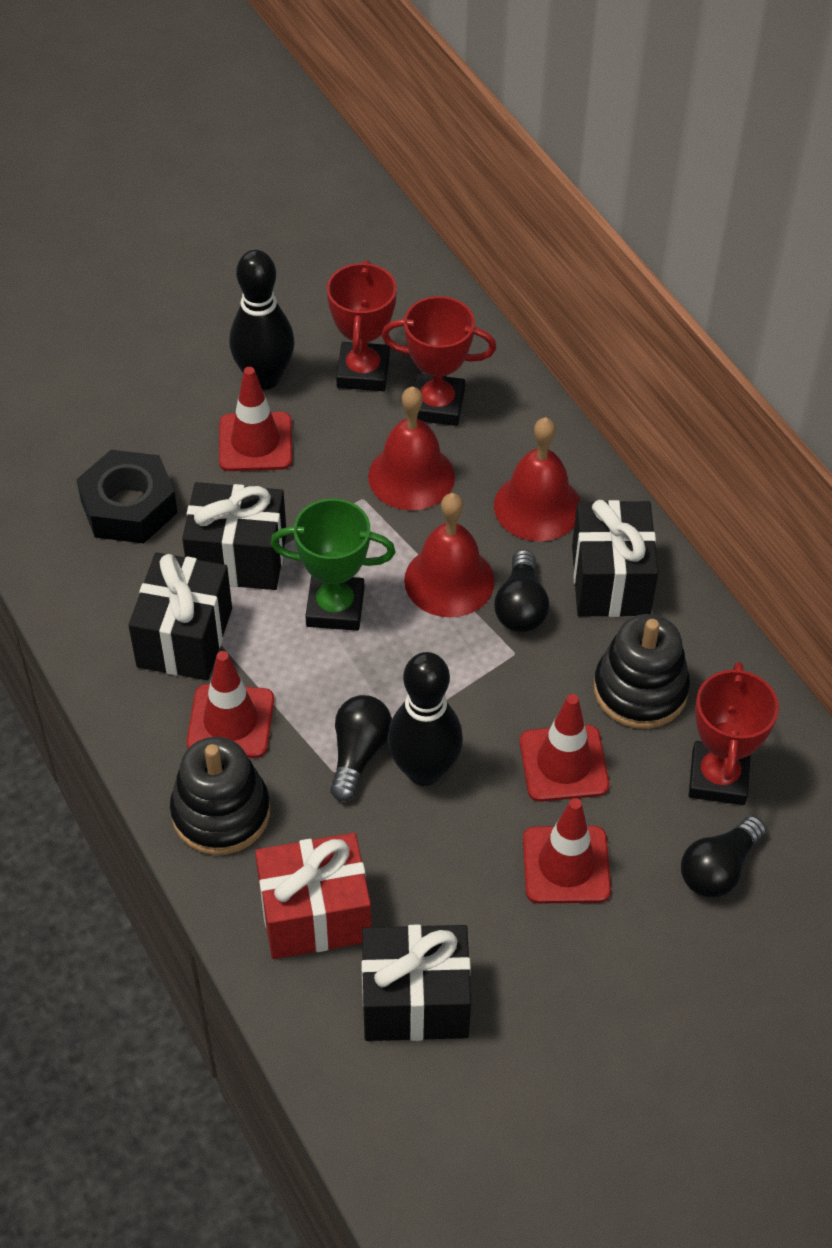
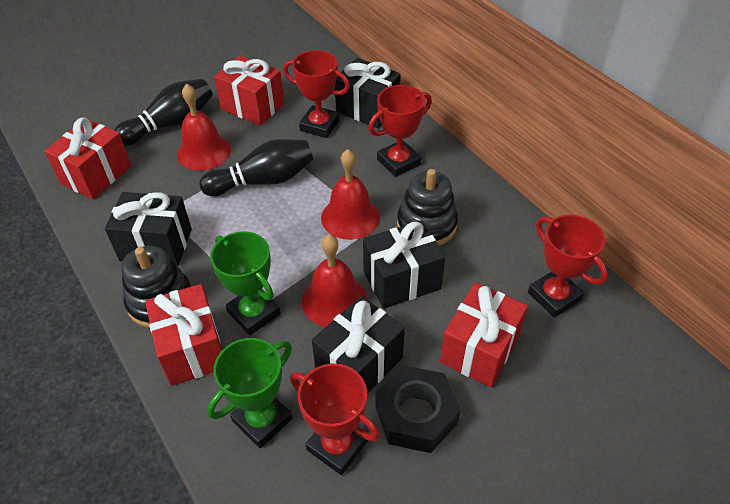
black light bulb: 3 -> 0
green trophy: 1 -> 2
red gift: 1 -> 4
red traffic cone: 4 -> 0
red trophy: 3 -> 4

